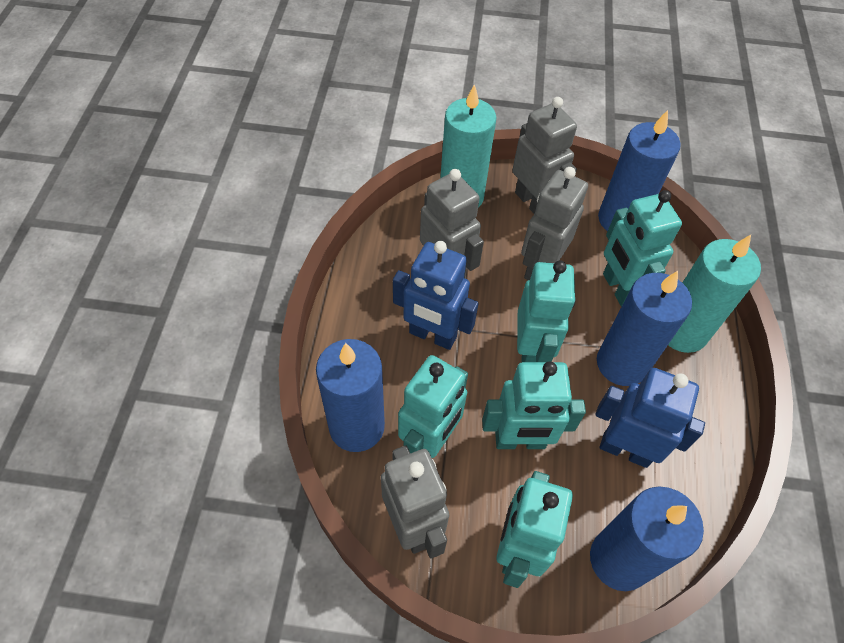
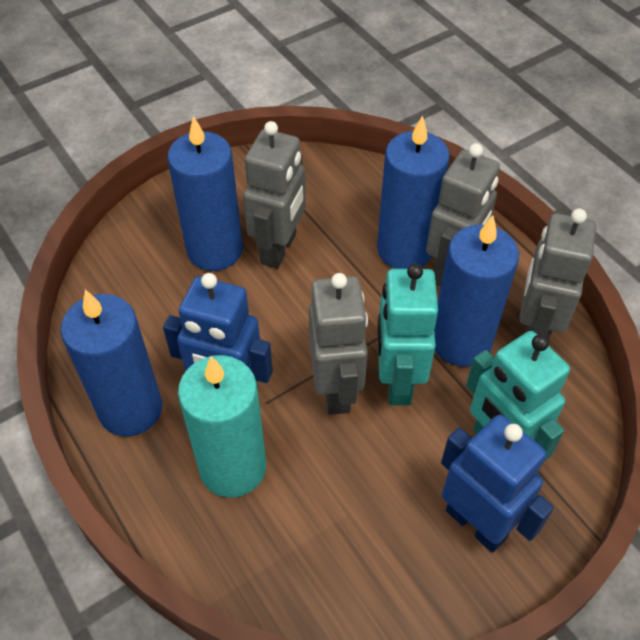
turquoise candle: 2 -> 1
turquoise robot: 5 -> 2

